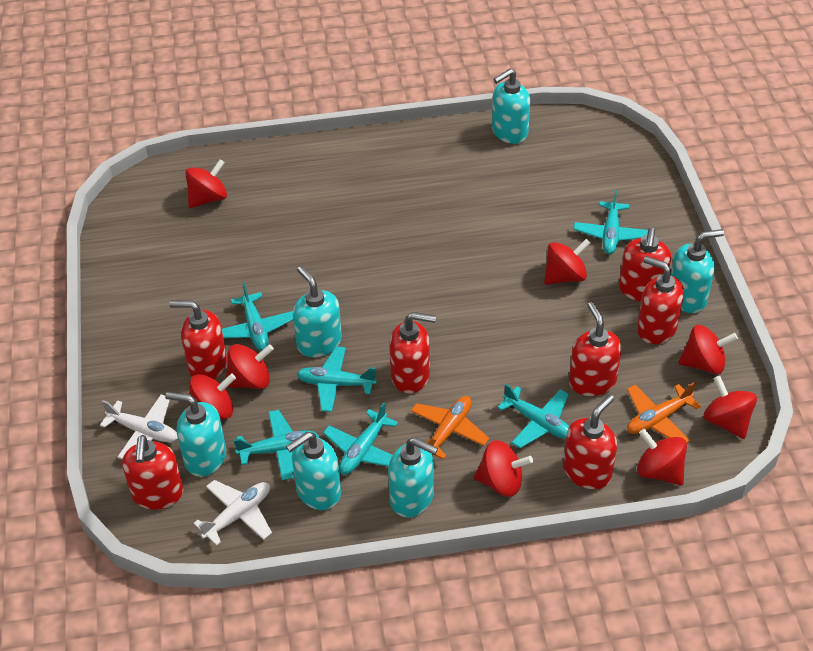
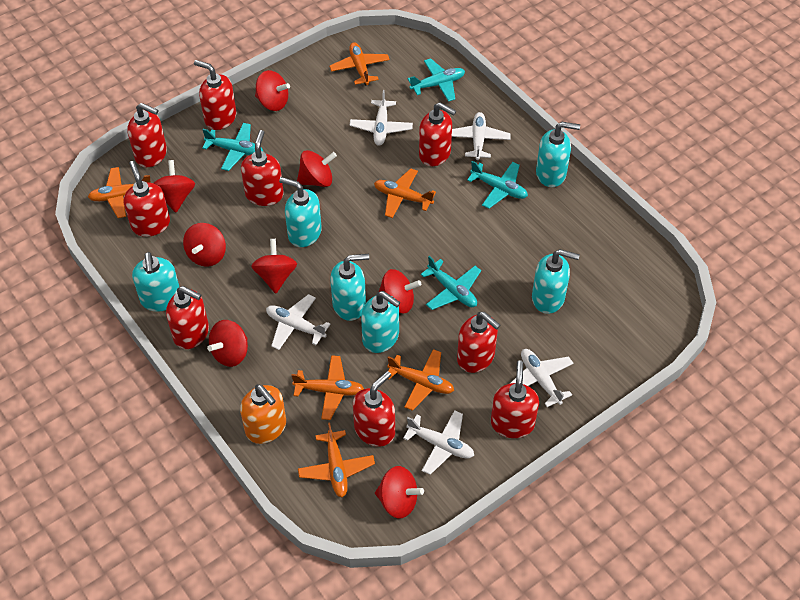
orange plane: 2 -> 6
orange soap dispenser: 0 -> 1
red soap dispenser: 7 -> 9
turquoise plane: 6 -> 4
white plane: 2 -> 5

